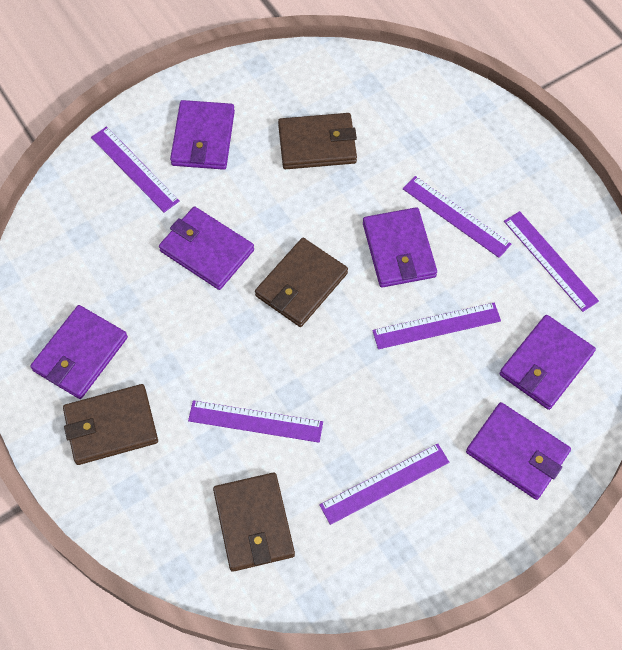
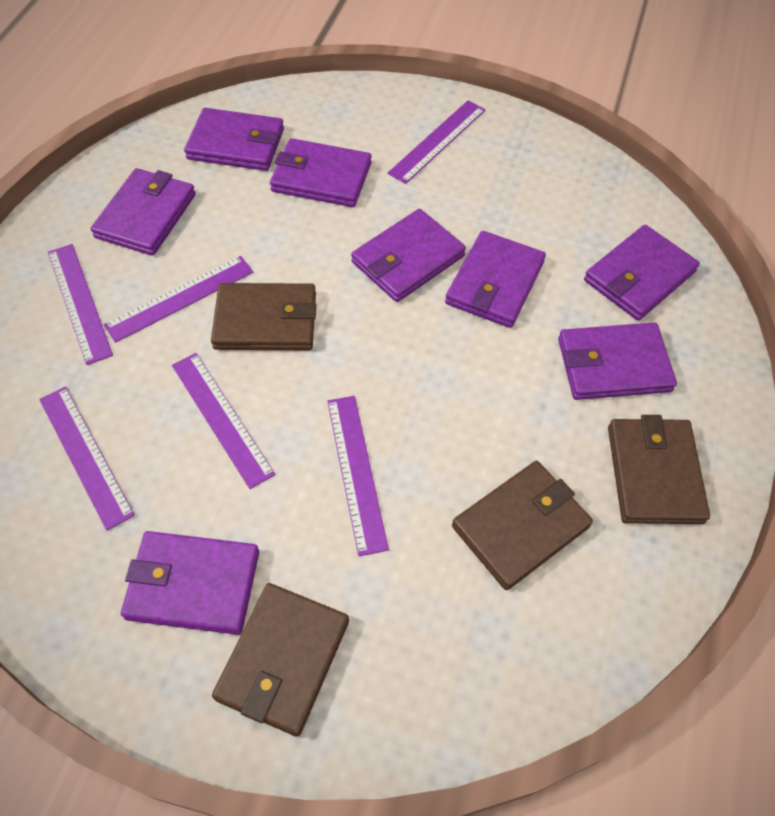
purple wallet: 6 -> 8

